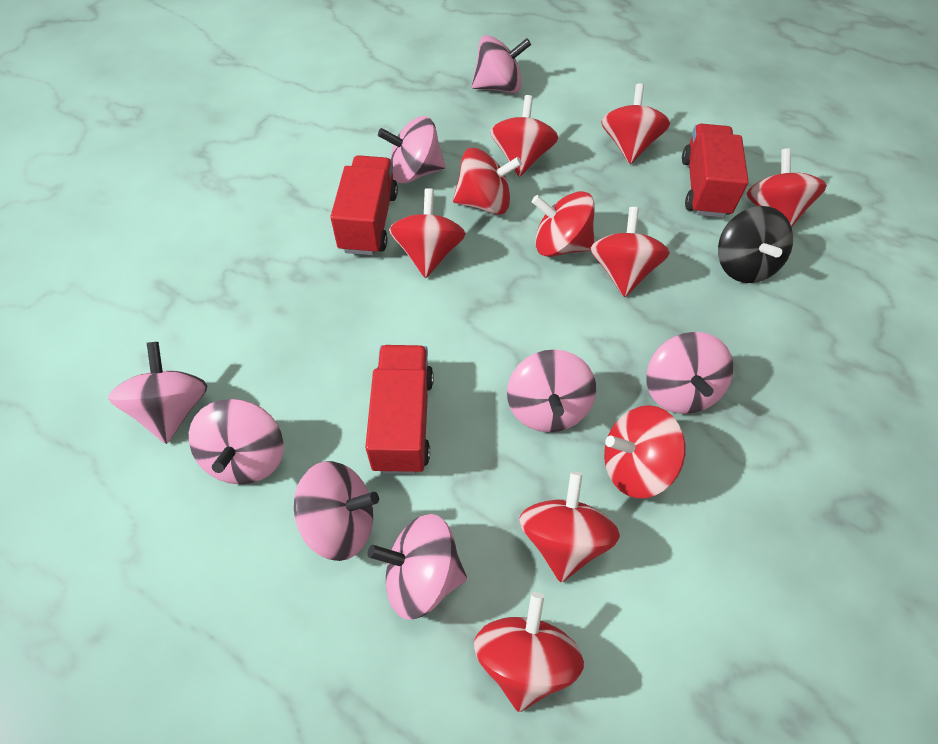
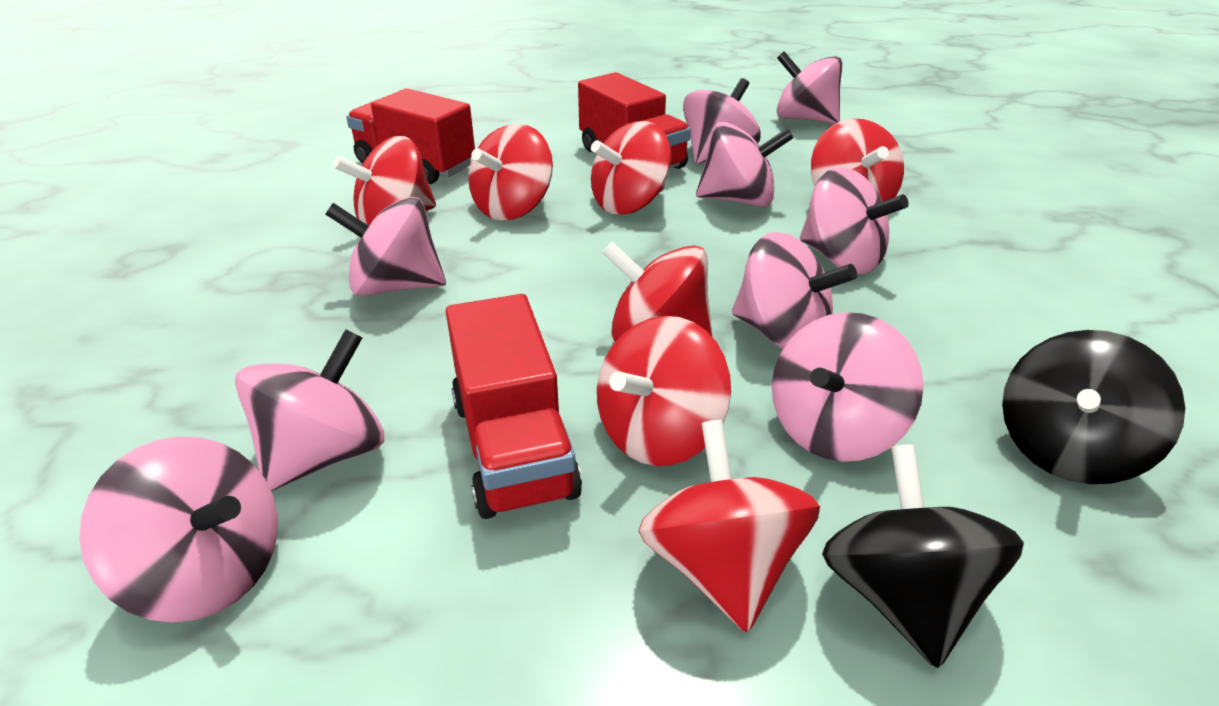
black spinning top: 1 -> 2
pink spinning top: 8 -> 9
red spinning top: 10 -> 7

